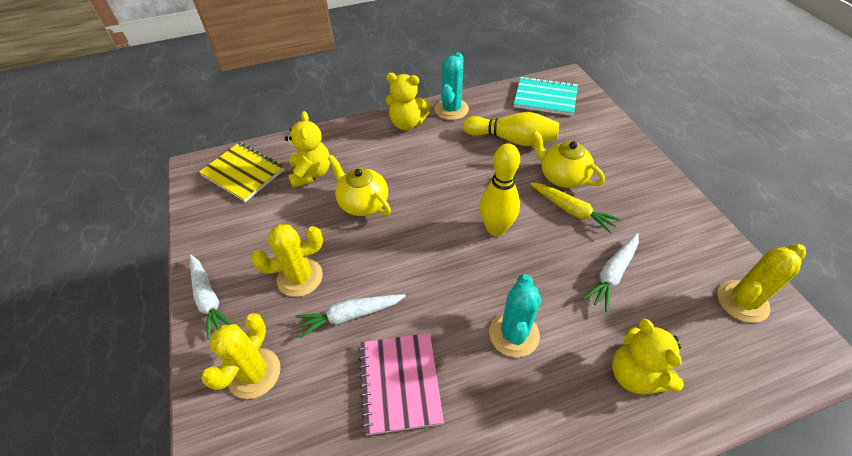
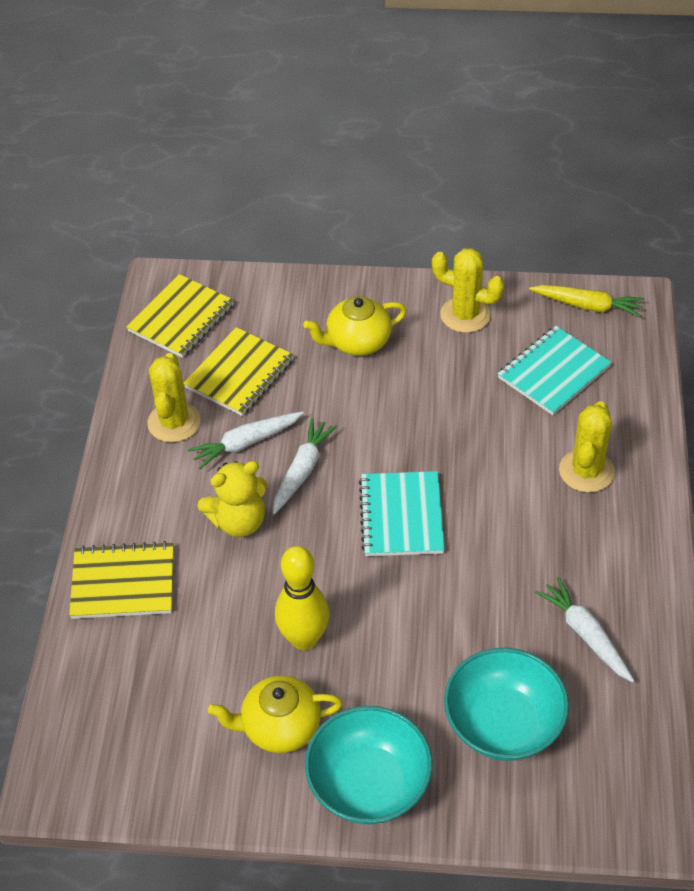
pink notebook: 1 -> 0
turquoise bowl: 0 -> 2
turquoise cactus: 2 -> 0
turquoise notebook: 1 -> 2
yellow bowling pin: 2 -> 1
yellow notebook: 1 -> 3
yellow teddy bear: 3 -> 1

